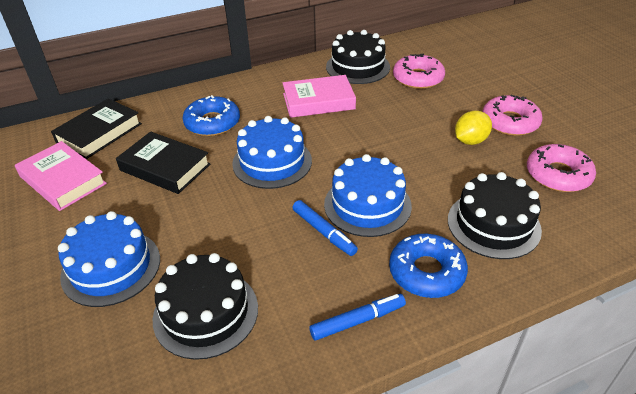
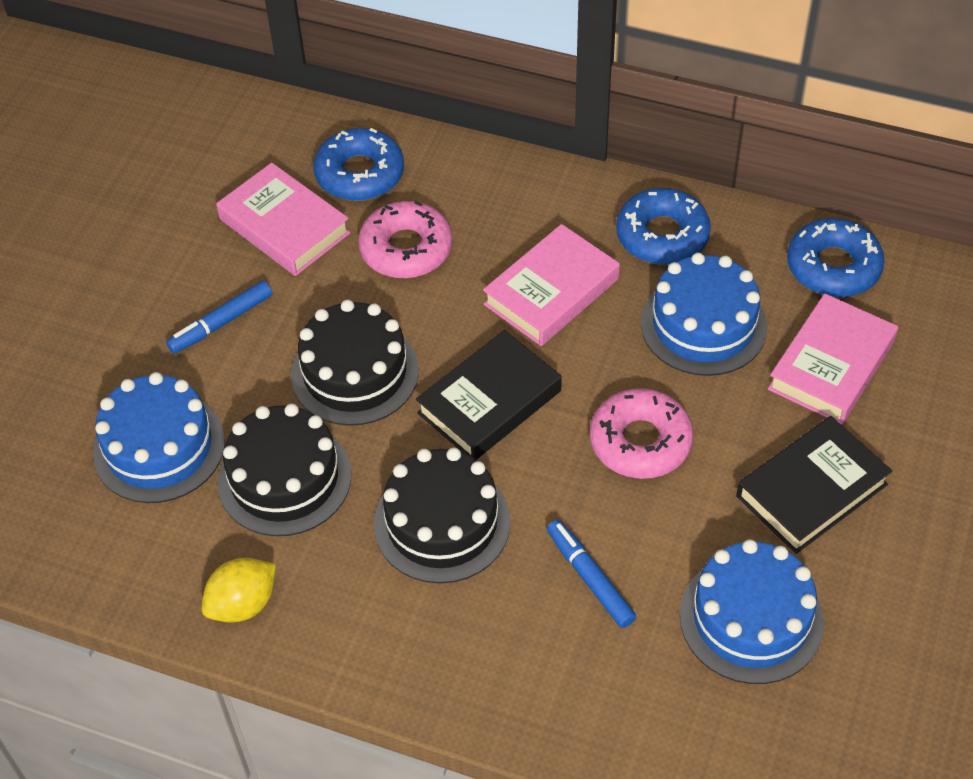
blue donut: 2 -> 3
pink book: 2 -> 3
pink donut: 3 -> 2

